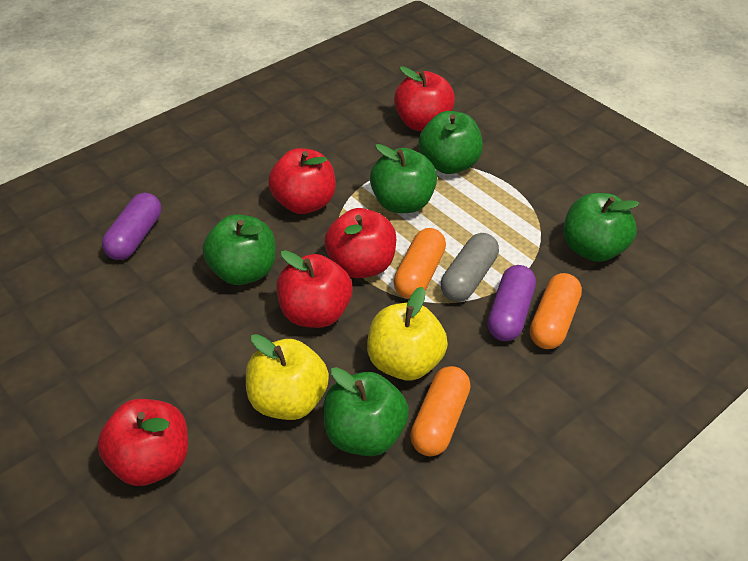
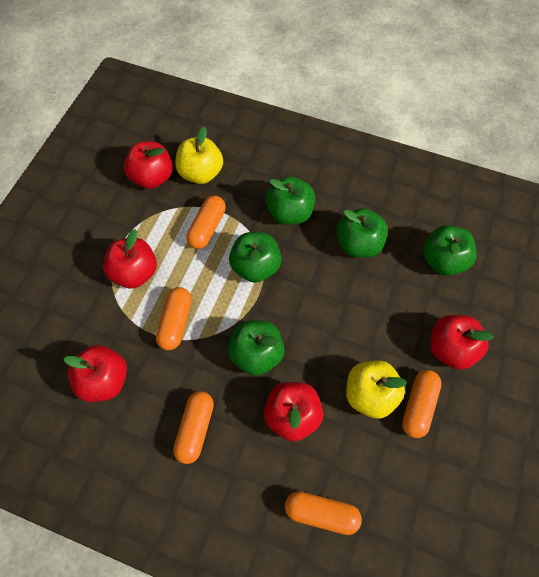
grey capsule: 1 -> 0
orange capsule: 3 -> 5
purple capsule: 2 -> 0

